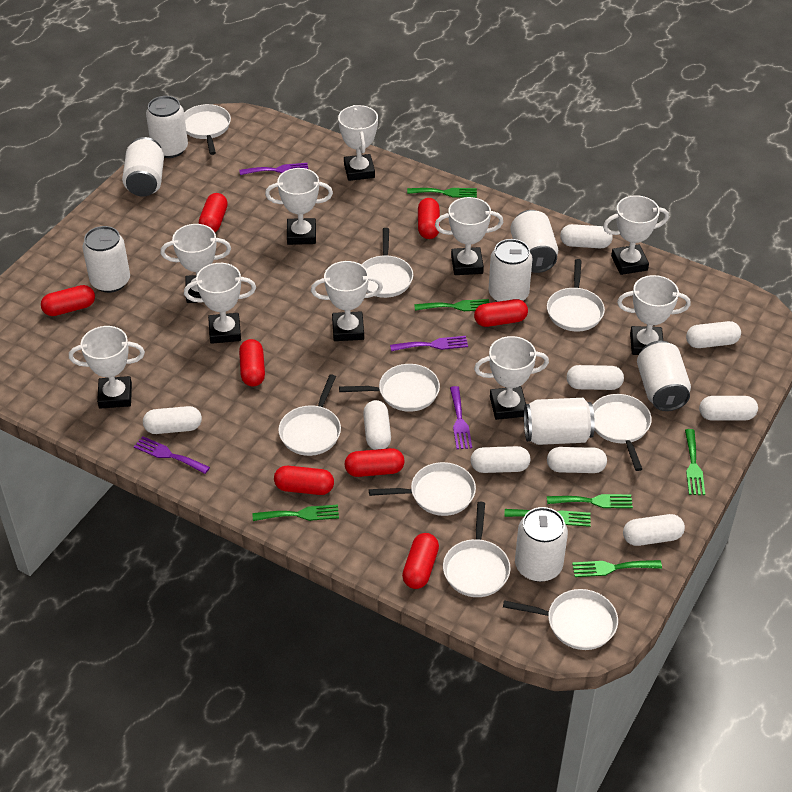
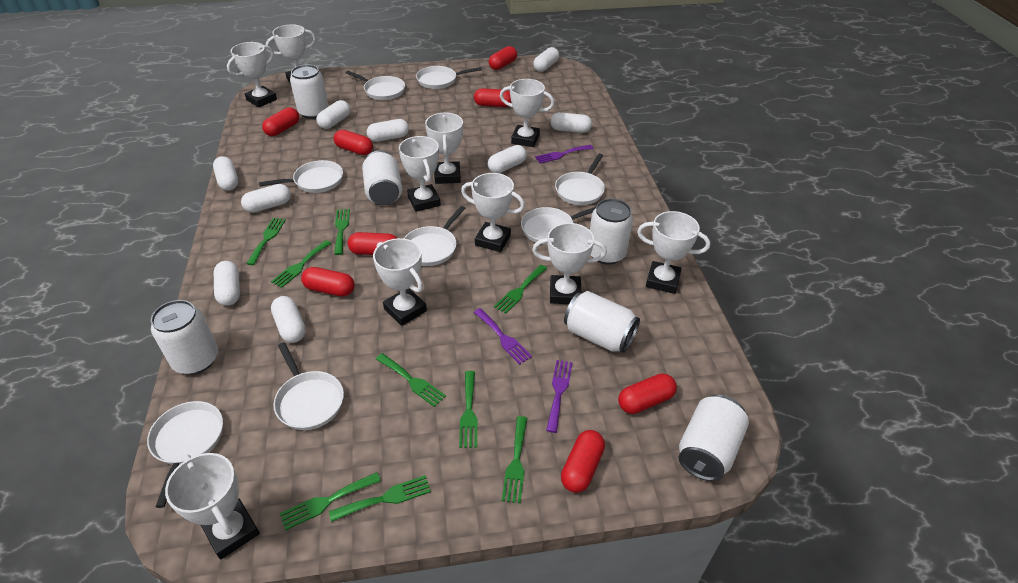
green fork: 7 -> 9
purple fork: 4 -> 3
white can: 8 -> 6
white pan: 9 -> 8

